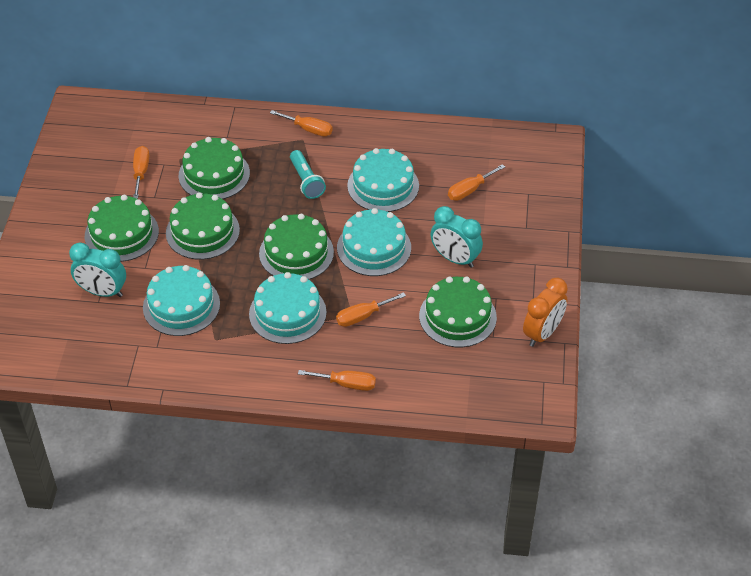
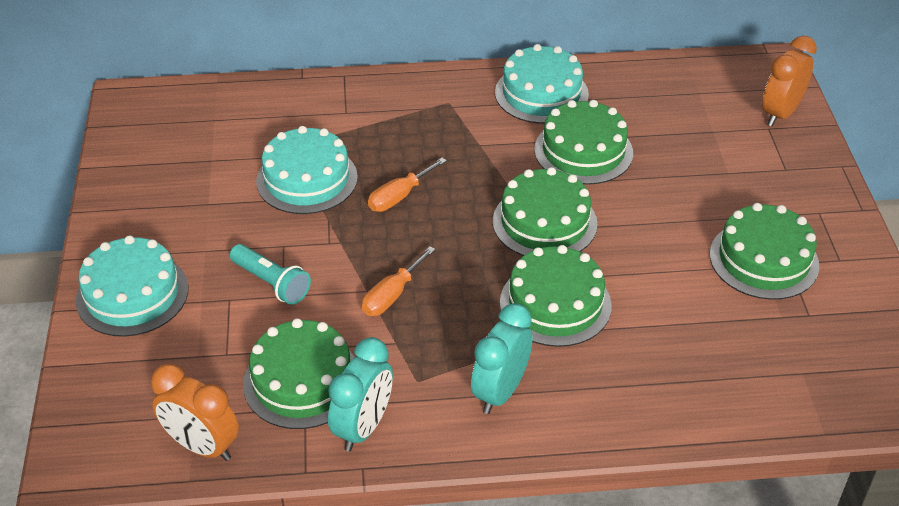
orange clock: 1 -> 2
orange screwdriver: 5 -> 2
turquoise cake: 4 -> 3

